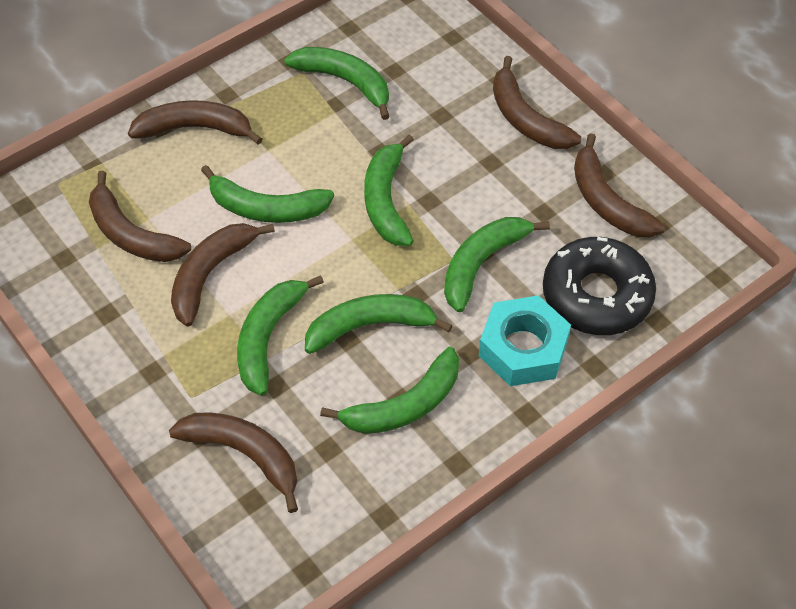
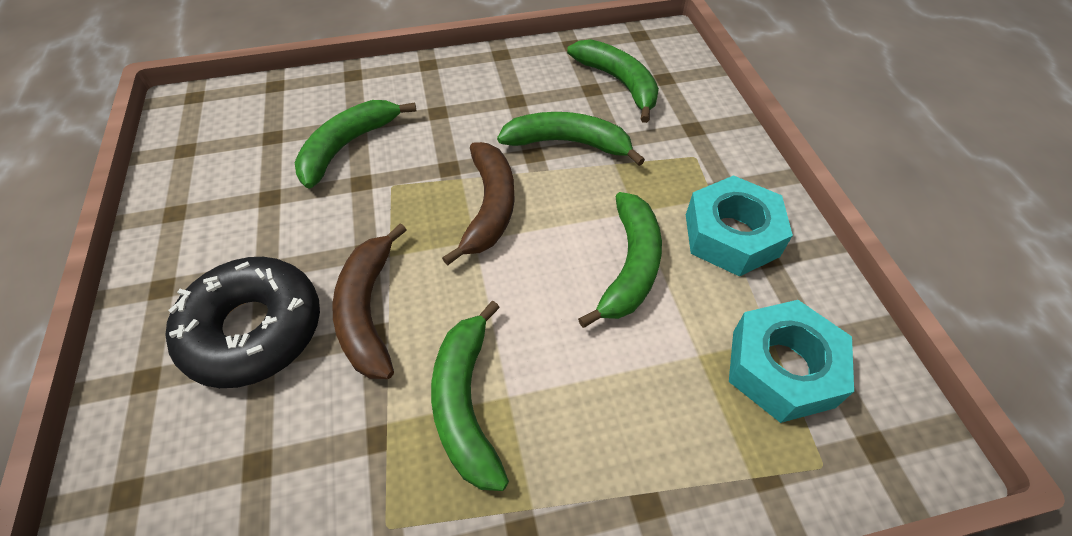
brown banana: 6 -> 2
green banana: 7 -> 5
turquoise nut: 1 -> 2

